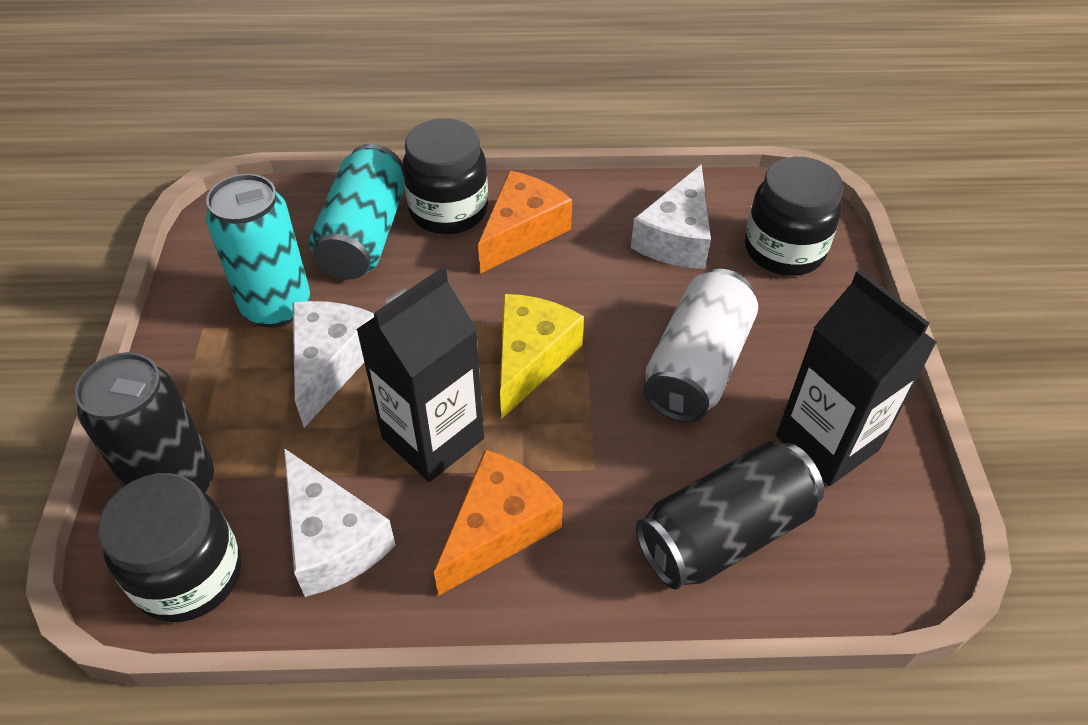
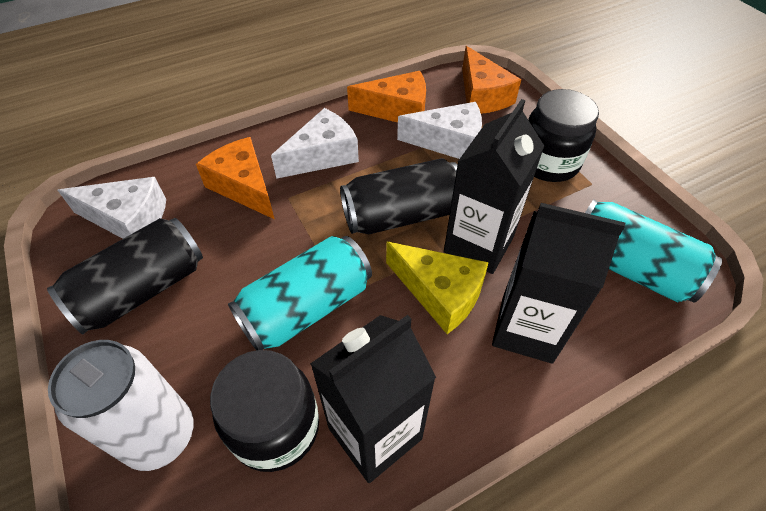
black carton: 2 -> 3
black jar: 3 -> 2
orange cheese: 2 -> 3

